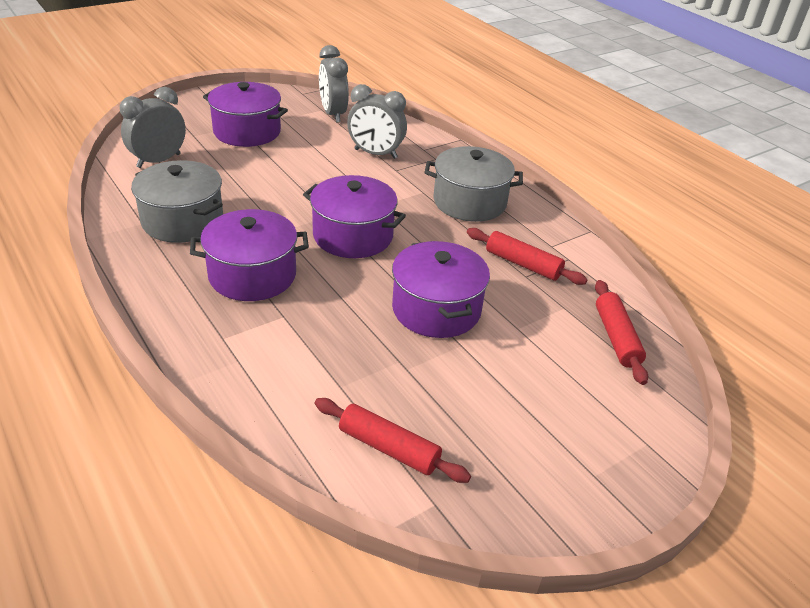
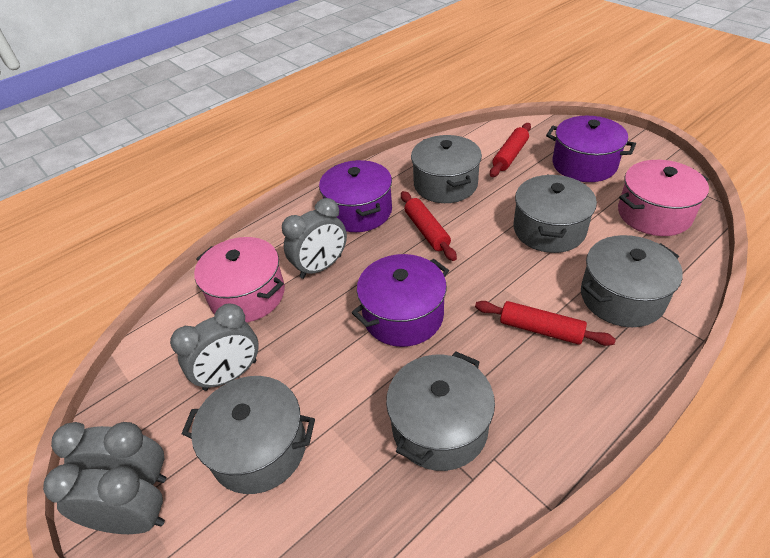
grey clock: 3 -> 4
grey pot: 2 -> 5
pink pot: 0 -> 2
purple pot: 4 -> 3

